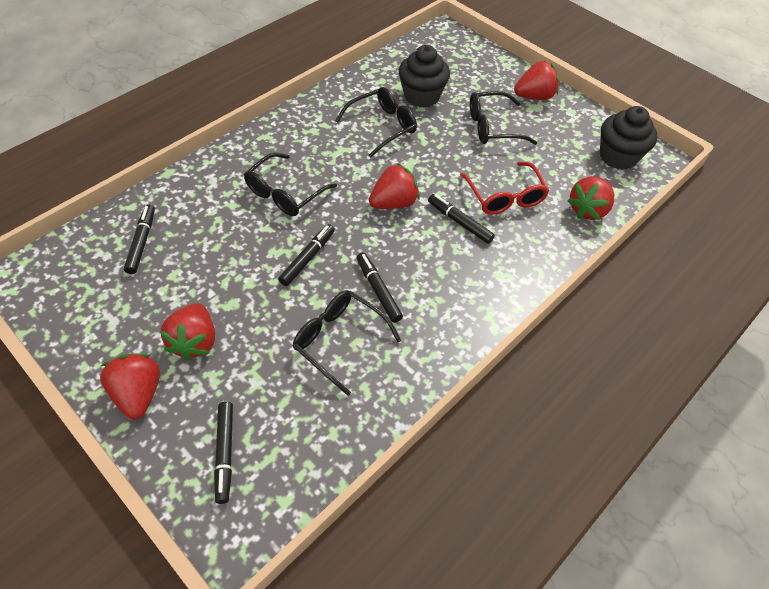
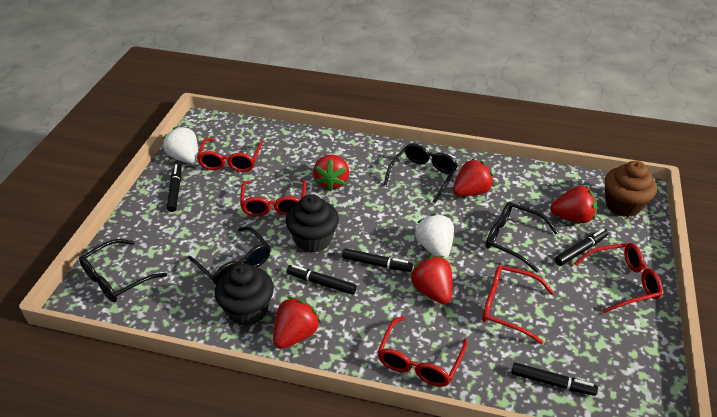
brown cupcake: 0 -> 1
red glasses: 1 -> 5
white strawberry: 0 -> 2

